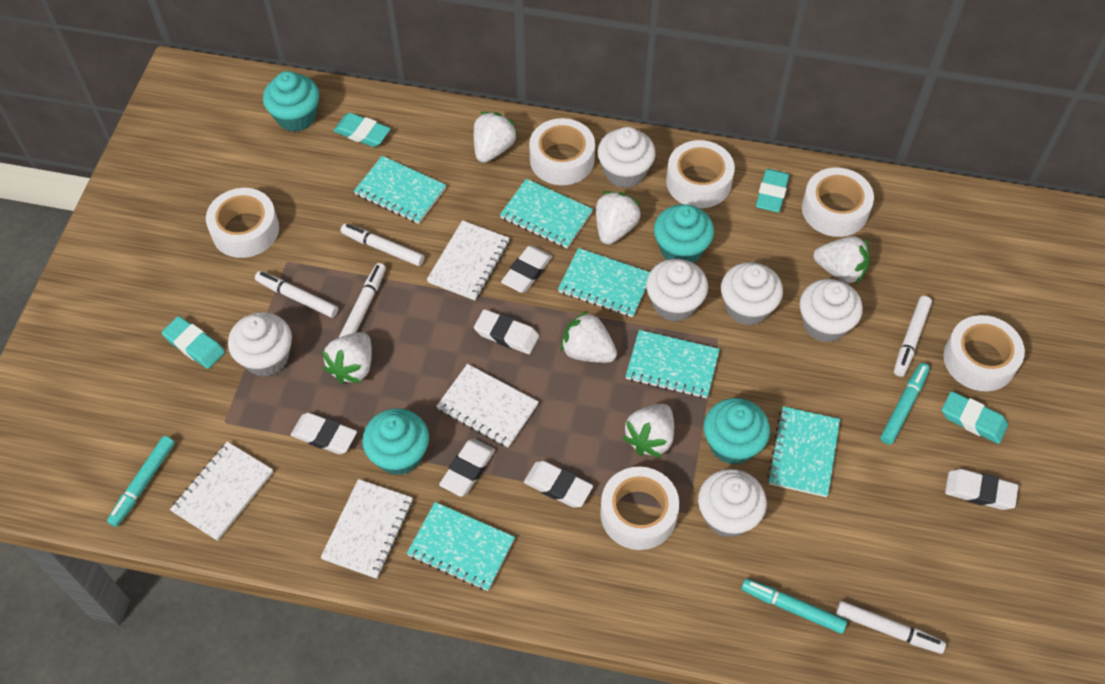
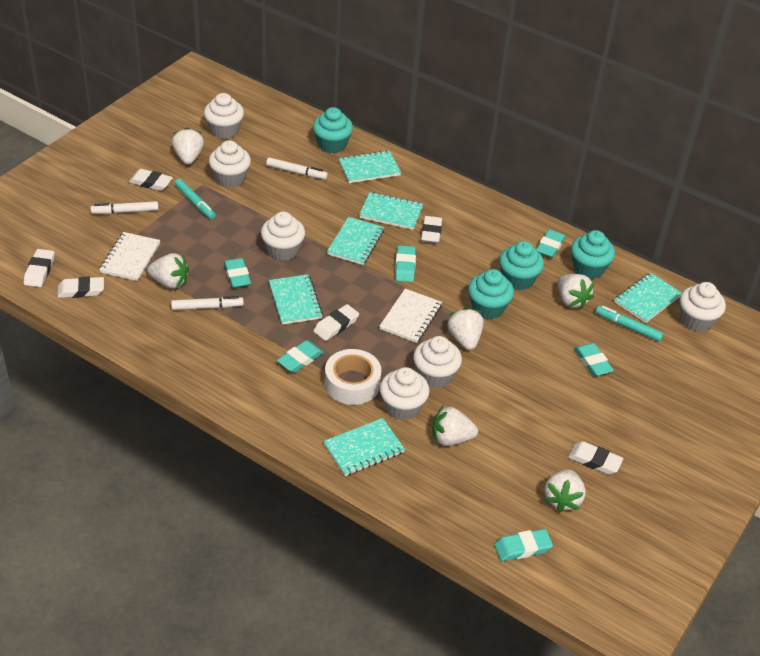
turquoise eraser: 4 -> 6
turquoise marker: 3 -> 2
white marker: 5 -> 3
white notebook: 4 -> 2
white tape: 6 -> 1

